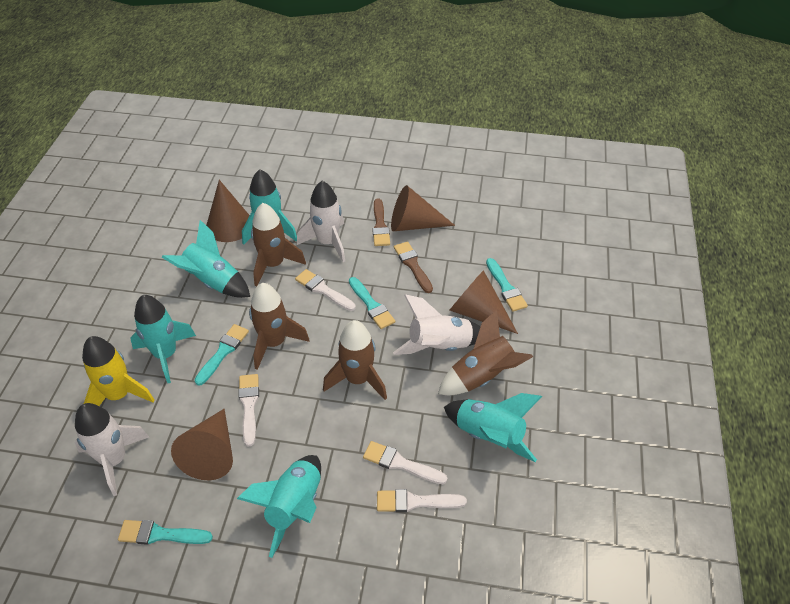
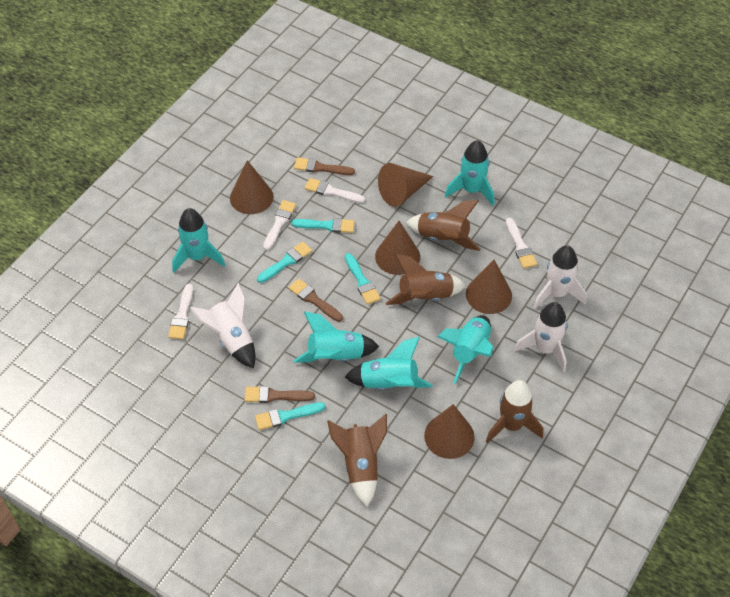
brown brush: 2 -> 3
brown cone: 4 -> 5
yellow rocket: 1 -> 0

